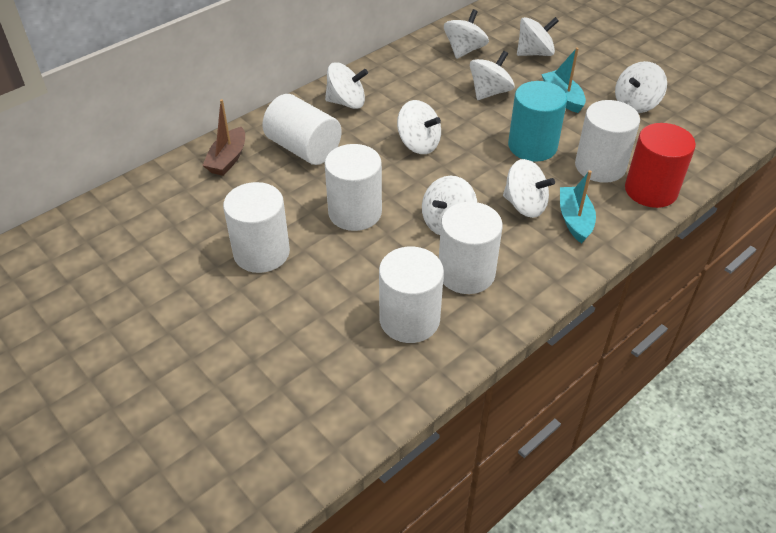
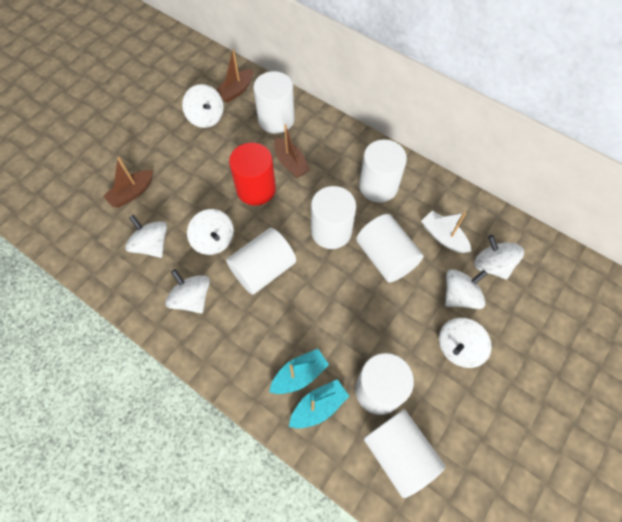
brown boat: 1 -> 3
turquoise cylinder: 1 -> 0
white boat: 0 -> 1
white cylinder: 6 -> 7
white spinning top: 8 -> 7

